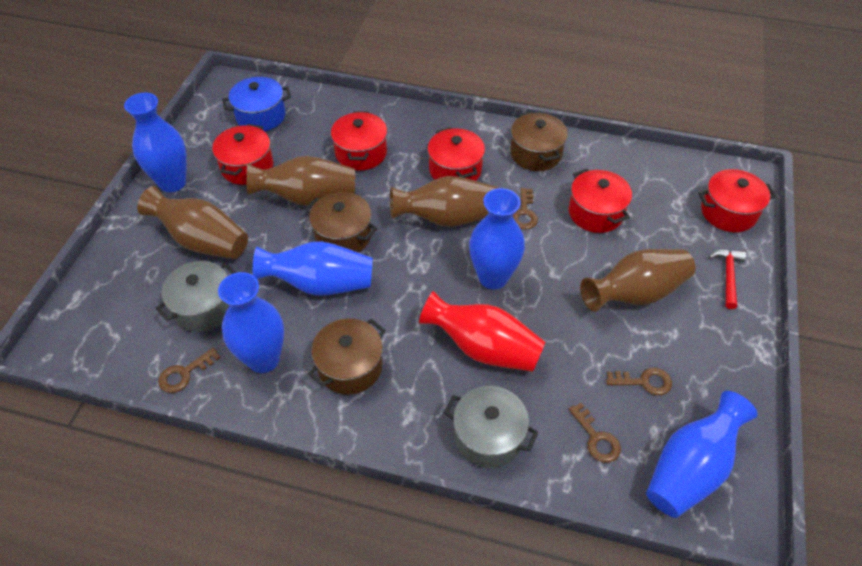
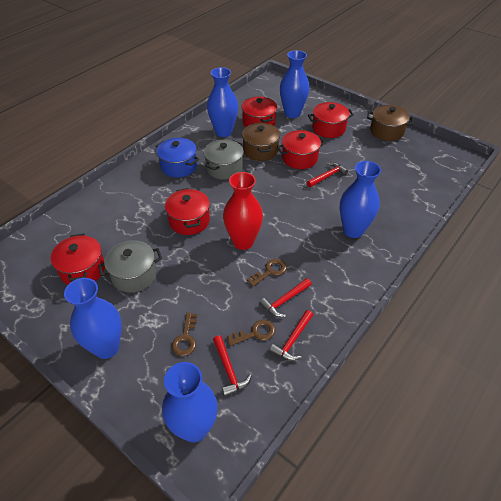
brown key: 4 -> 3
brown pot: 3 -> 2
brown vase: 4 -> 0
red hammer: 1 -> 4

